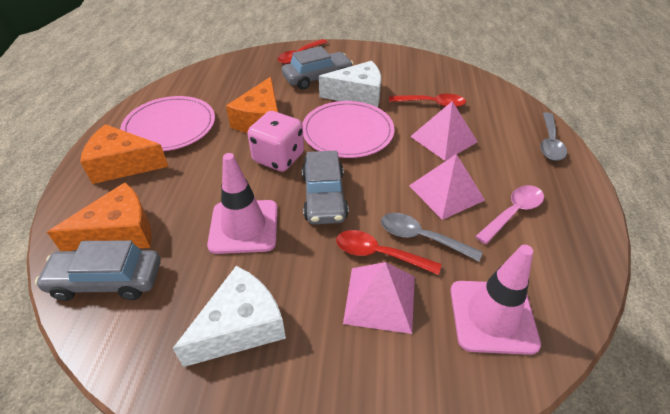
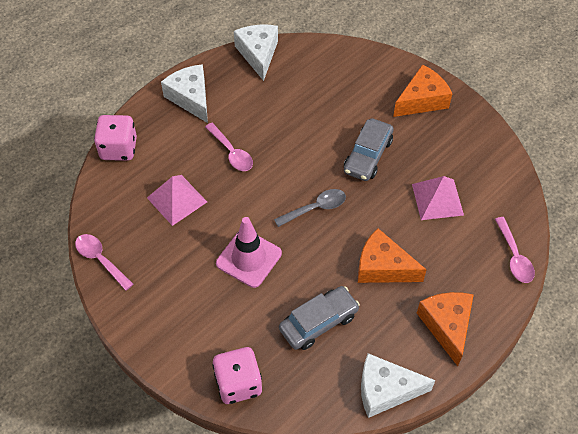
grey car: 3 -> 2
grey spoon: 2 -> 1
pink dice: 1 -> 2
pink plate: 2 -> 0
pink pyramid: 3 -> 2
pink spoon: 1 -> 3
pink traffic cone: 2 -> 1
red spoon: 3 -> 0
white cheese: 2 -> 3

